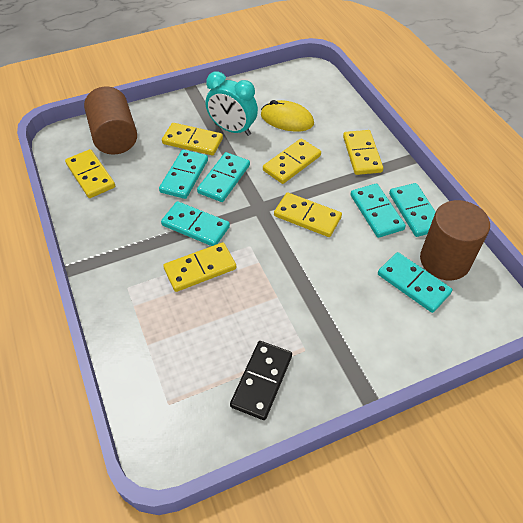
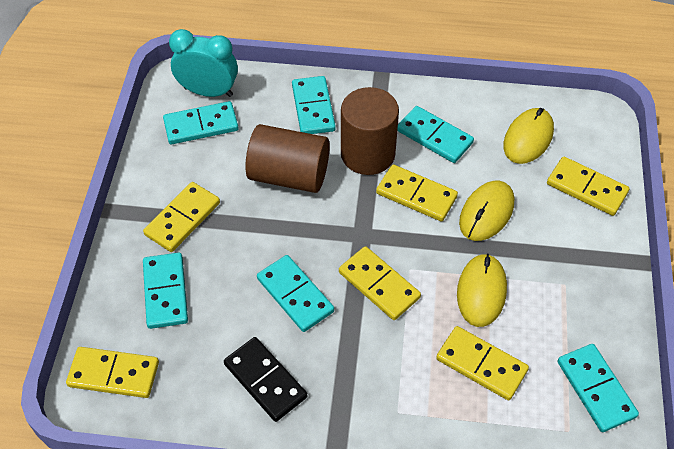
yellow mouse: 1 -> 3

